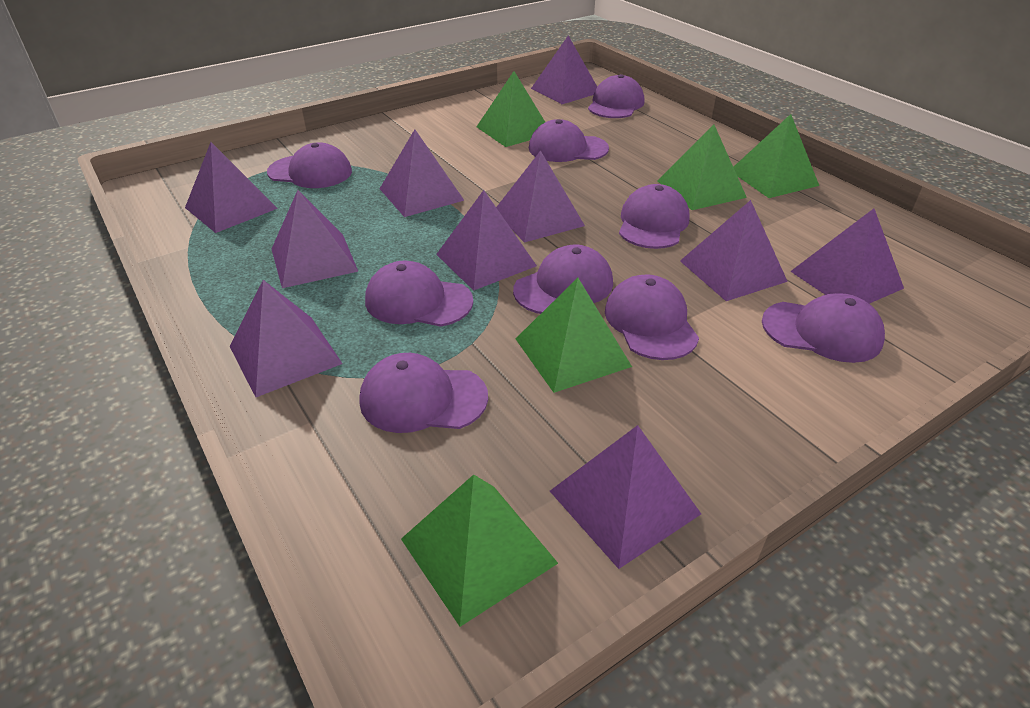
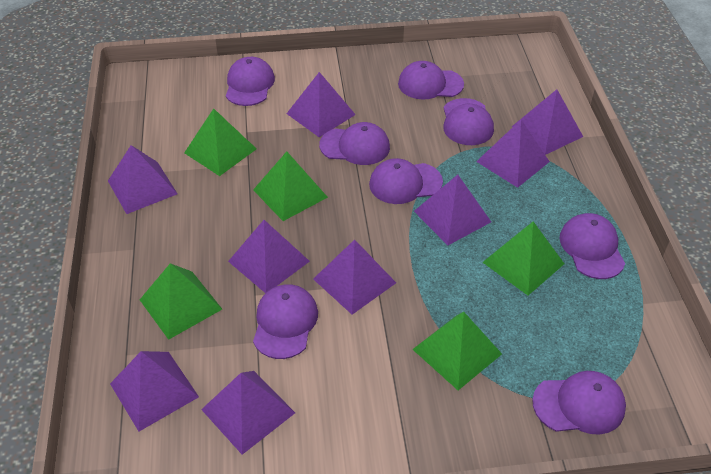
purple cap: 9 -> 8
purple pyramid: 10 -> 9

